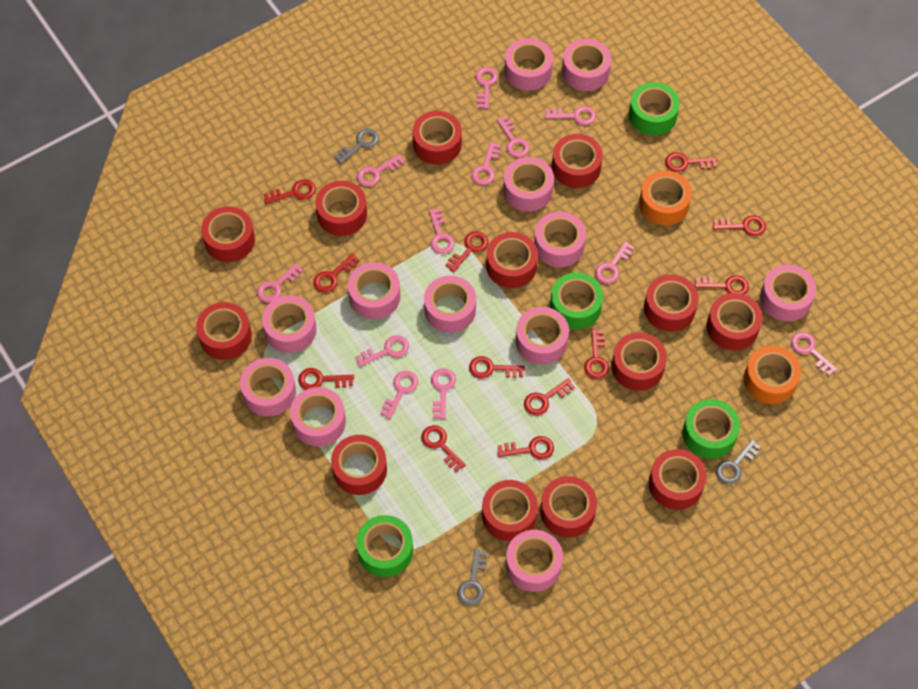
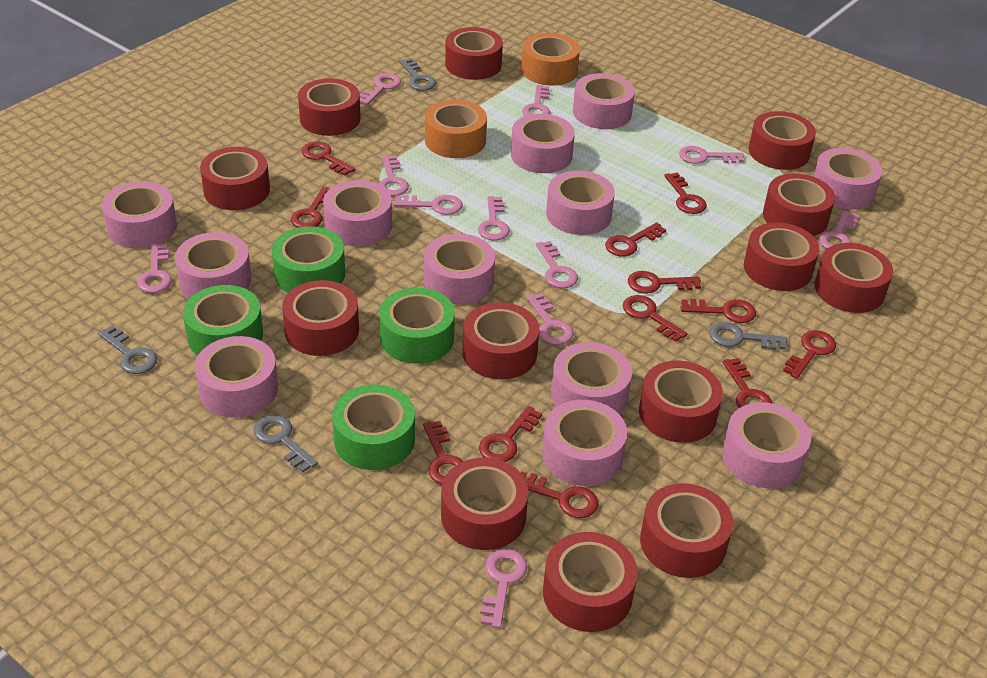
grey key: 3 -> 4
pink key: 12 -> 11

